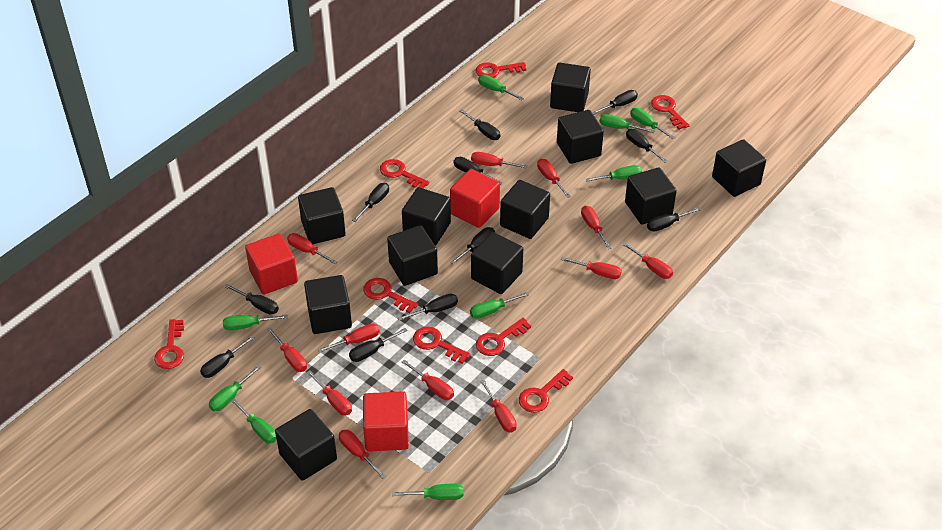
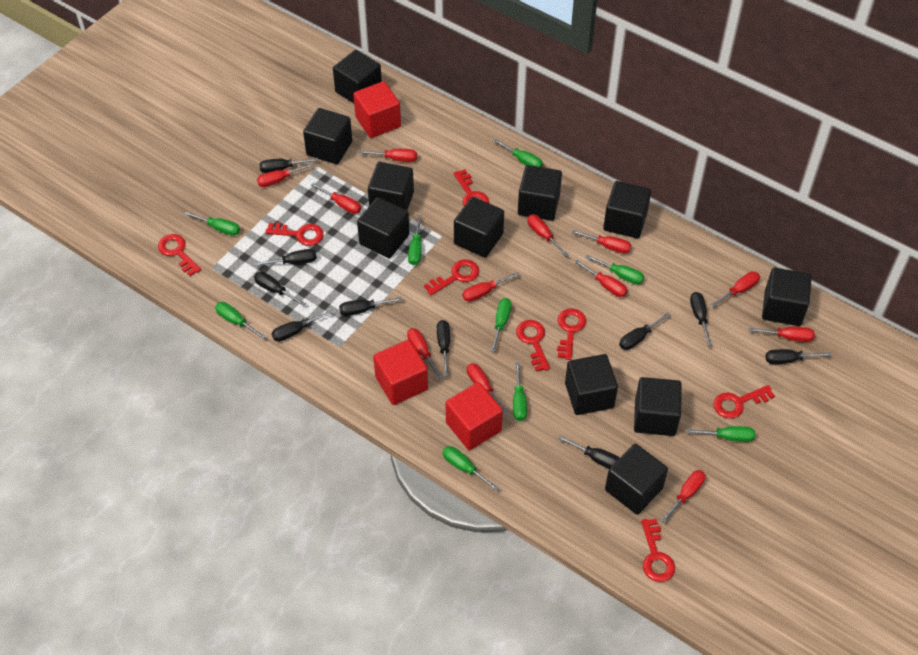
black screwdriver: 11 -> 10

